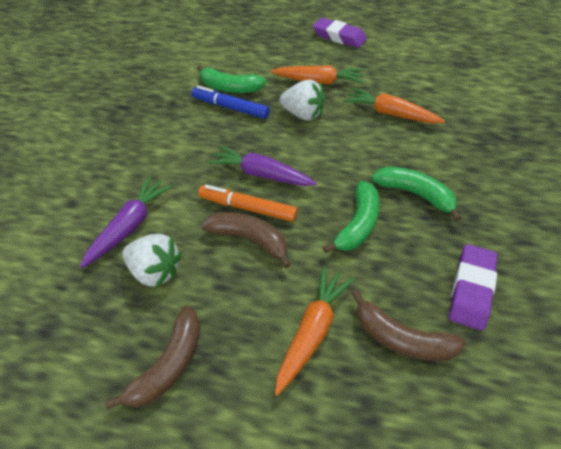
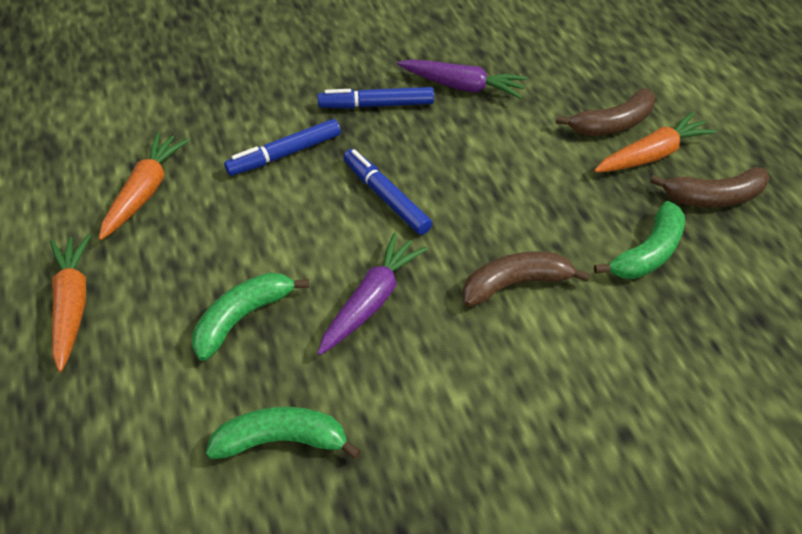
blue marker: 1 -> 3
orange marker: 1 -> 0
purple eraser: 2 -> 0
white strawberry: 2 -> 0

